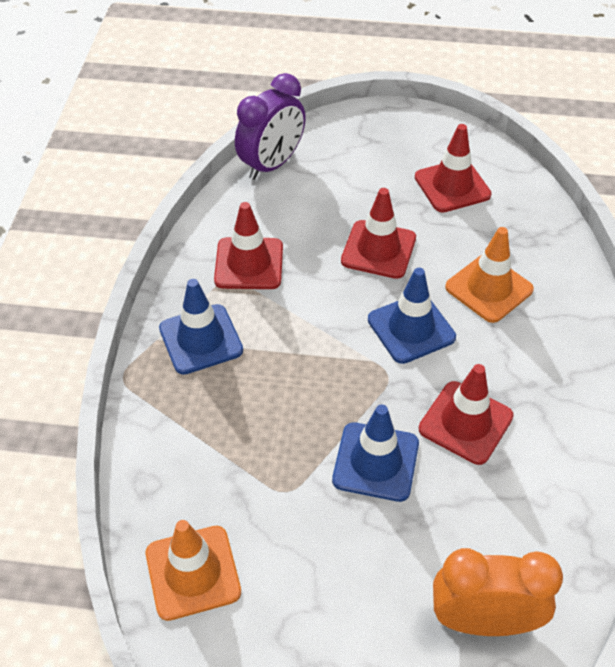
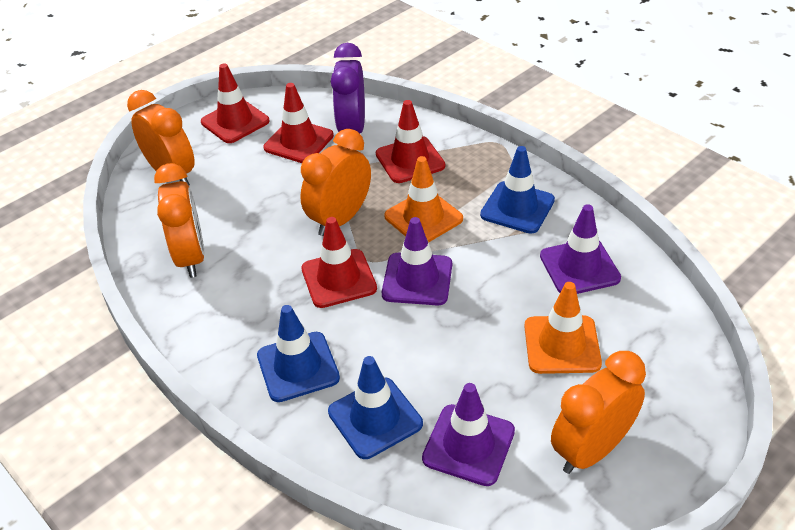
orange clock: 1 -> 4
purple traffic cone: 0 -> 3

